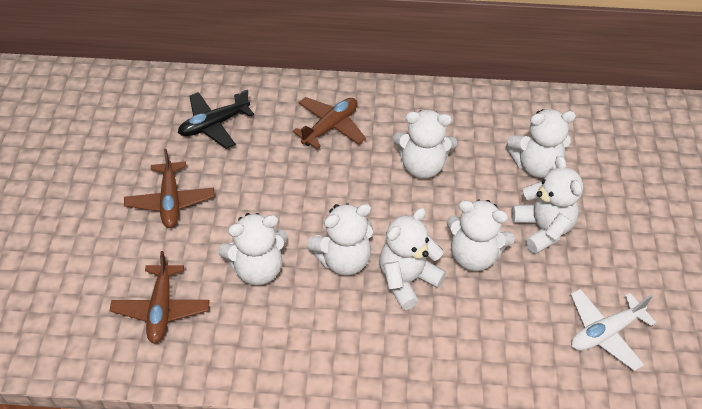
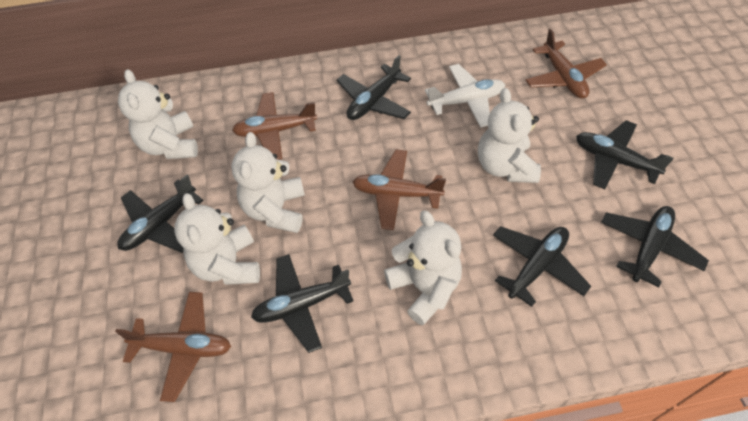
black plane: 1 -> 6
brown plane: 3 -> 4
white teddy bear: 7 -> 5

